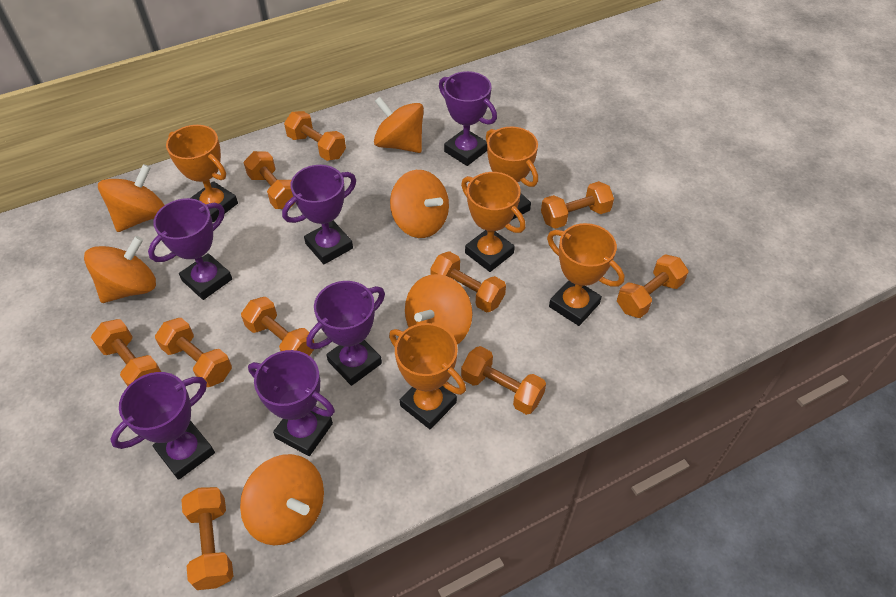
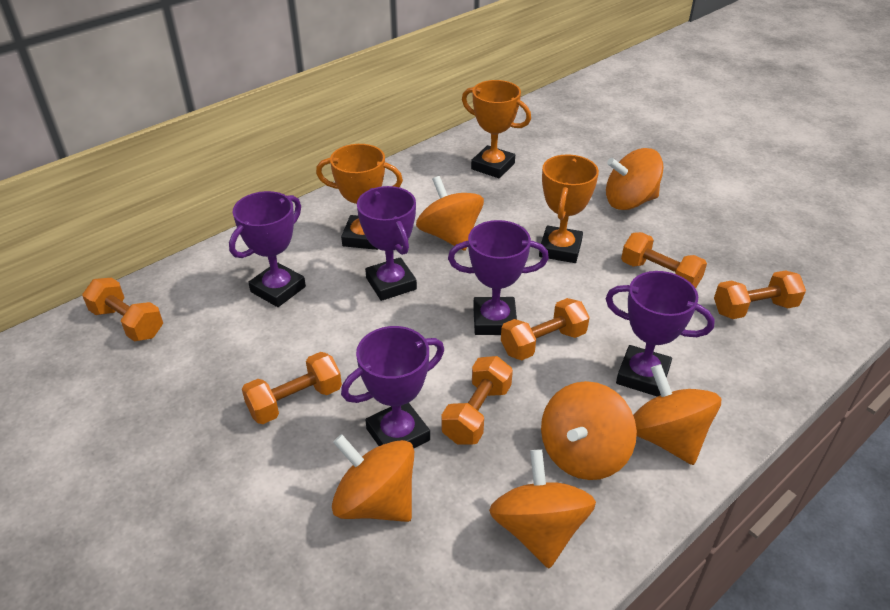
orange dumbbell: 10 -> 6
orange trophy: 5 -> 3
purple trophy: 6 -> 5

